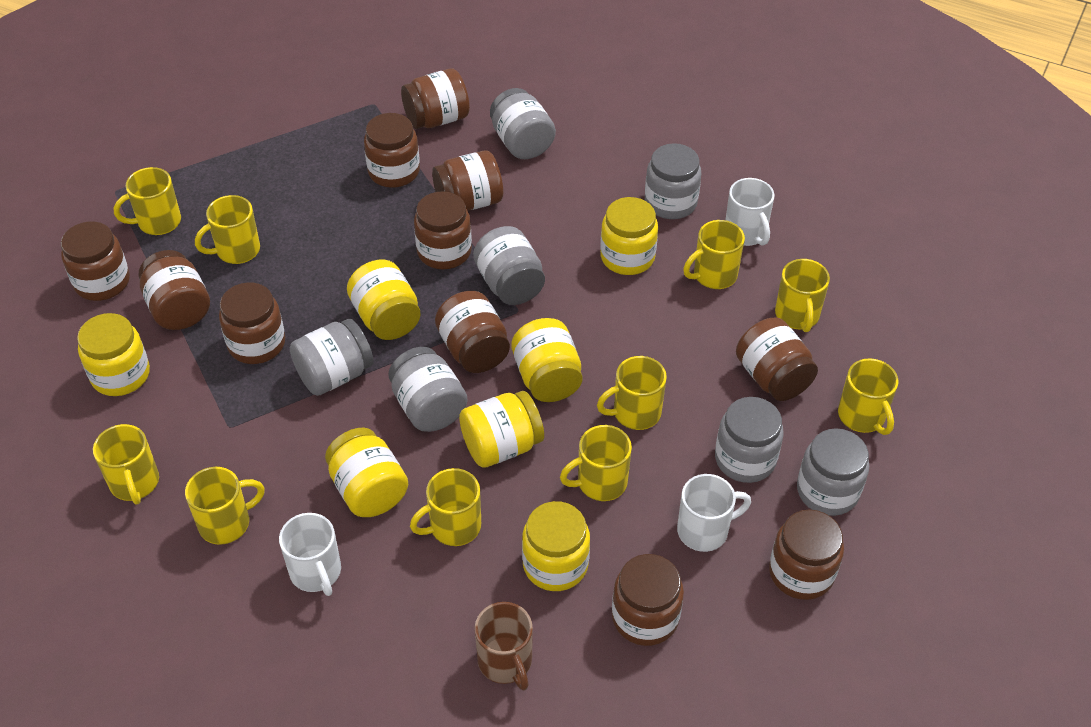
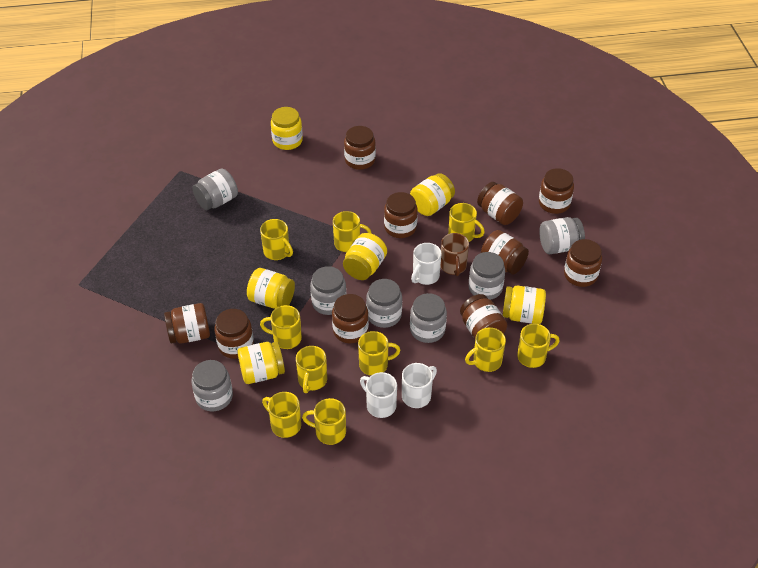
brown jar: 11 -> 10
yellow jar: 7 -> 6

